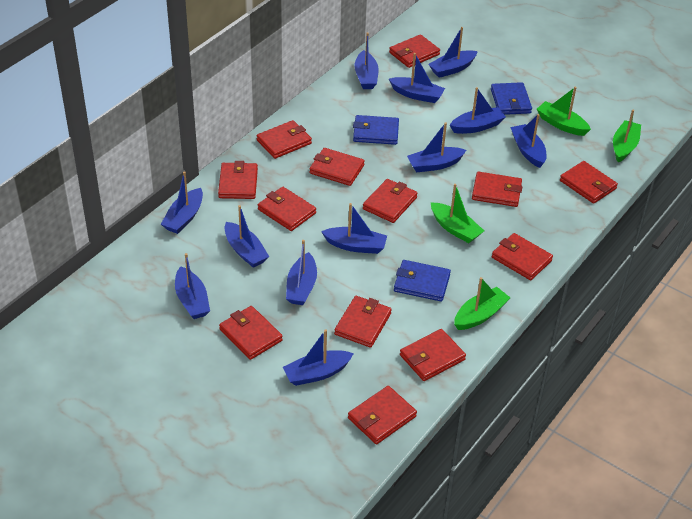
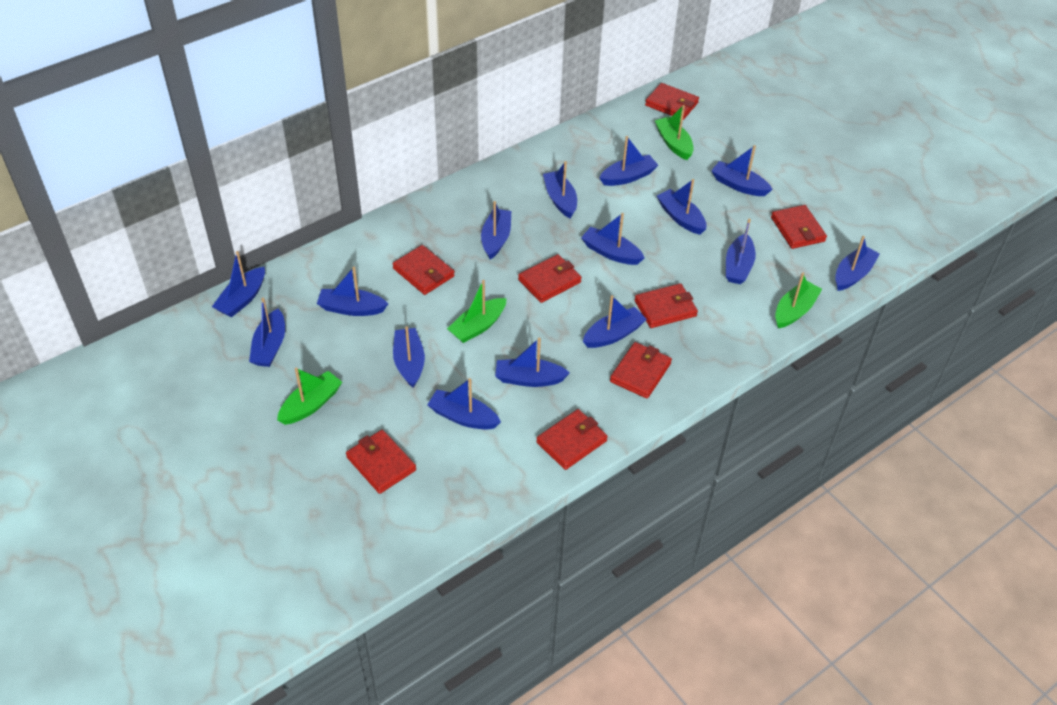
blue boat: 12 -> 15
blue wallet: 3 -> 0
red wallet: 13 -> 8

